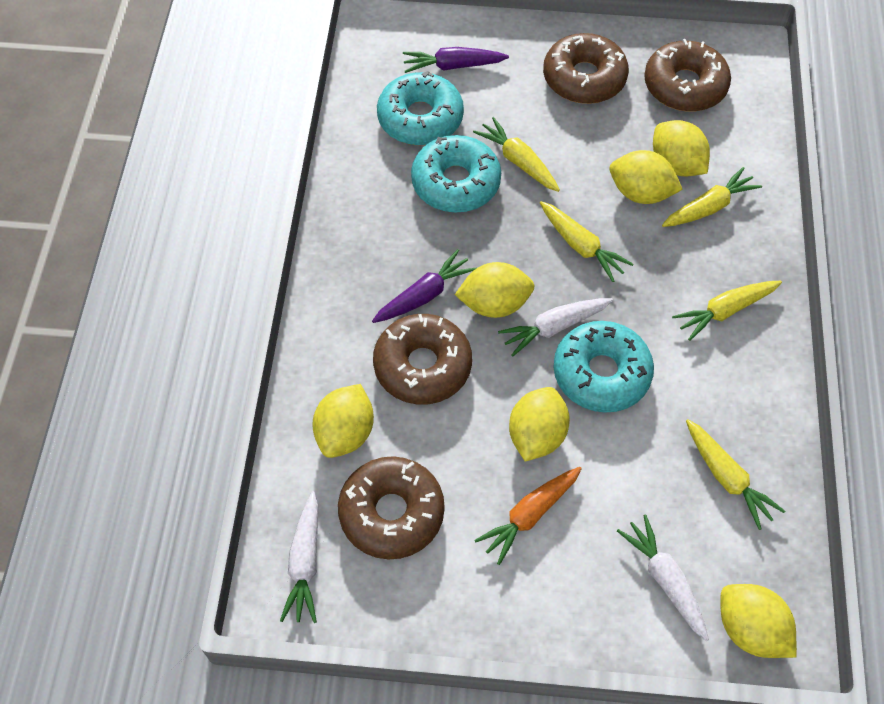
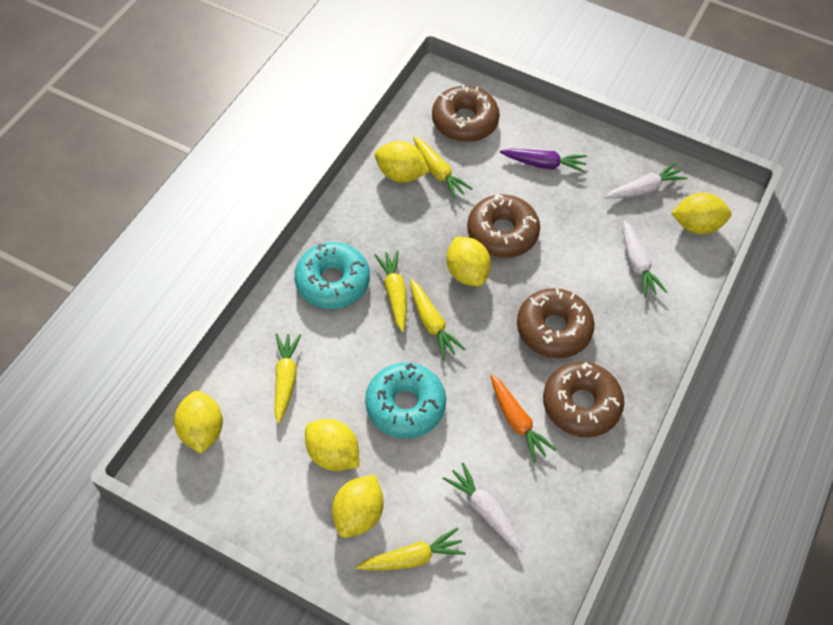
purple carrot: 2 -> 1
turquoise donut: 3 -> 2

